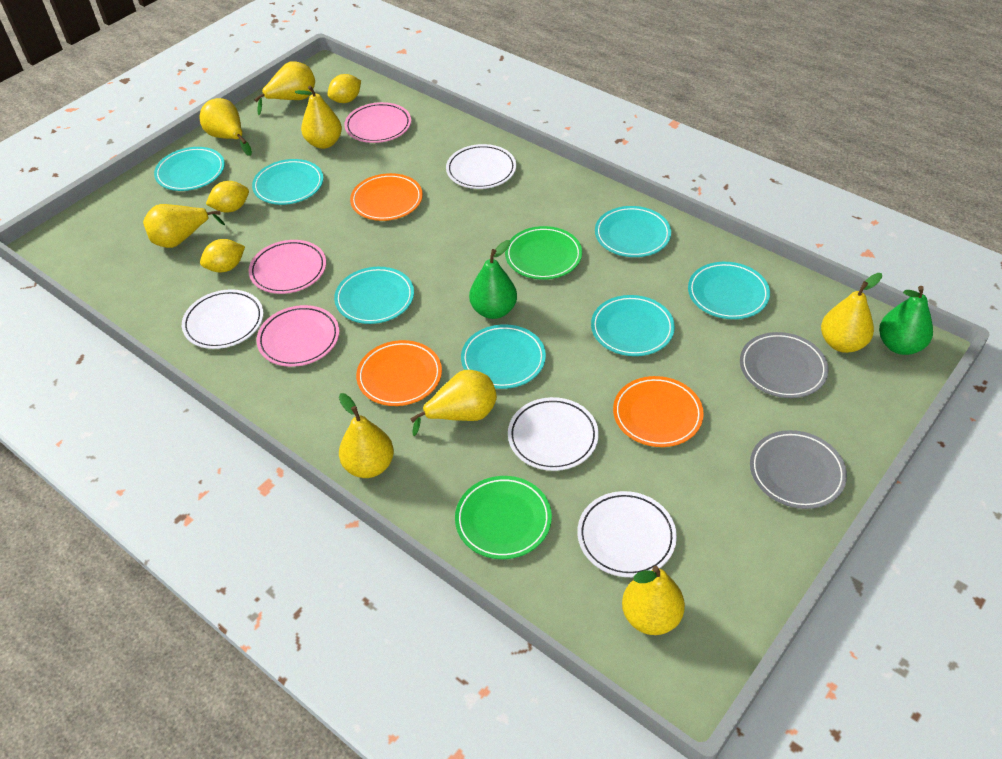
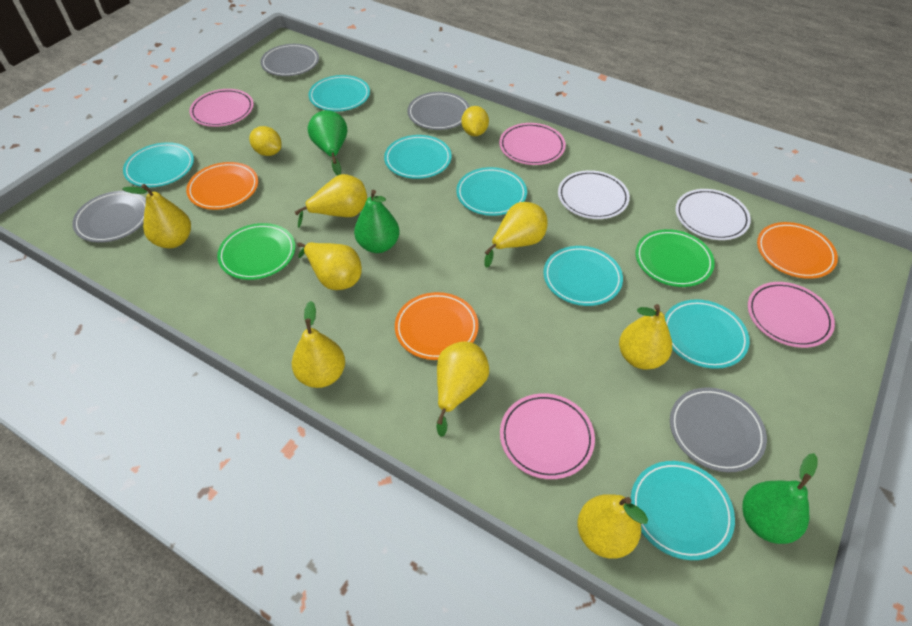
green pear: 2 -> 3
grey plate: 2 -> 4
pink plate: 3 -> 4
white plate: 4 -> 2
yellow lemon: 3 -> 2

